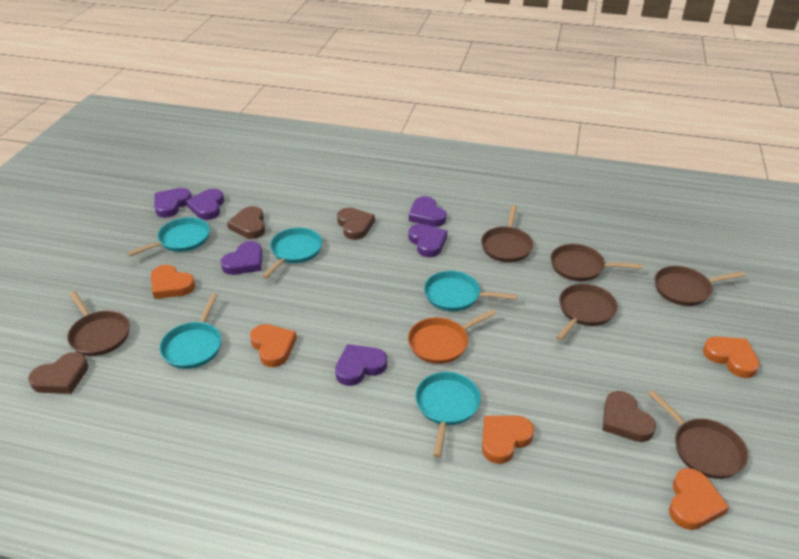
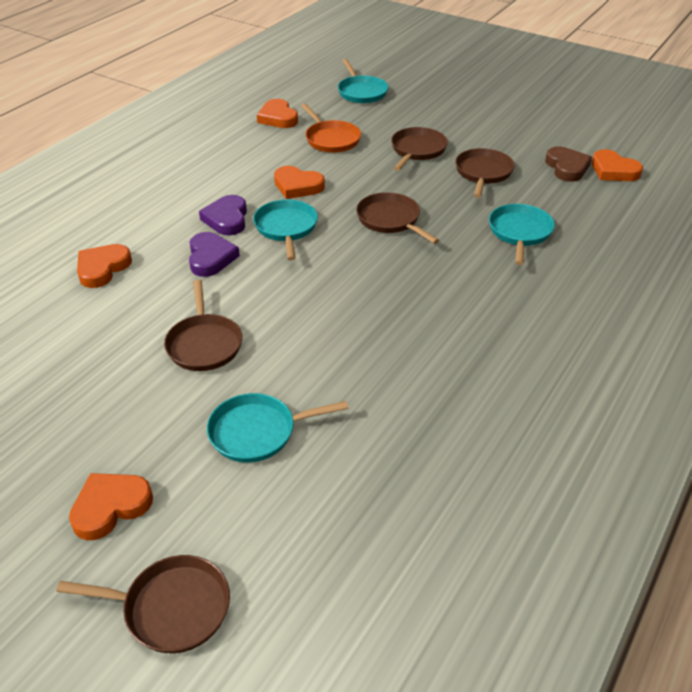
brown heart: 4 -> 1
brown pan: 6 -> 5
purple heart: 6 -> 2
turquoise pan: 5 -> 4

